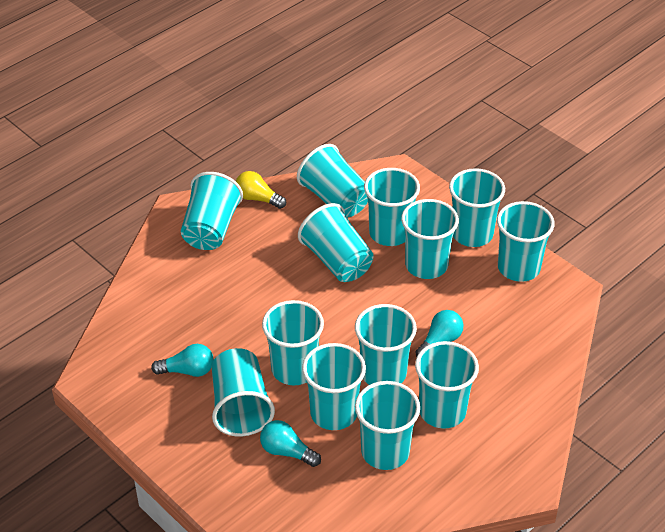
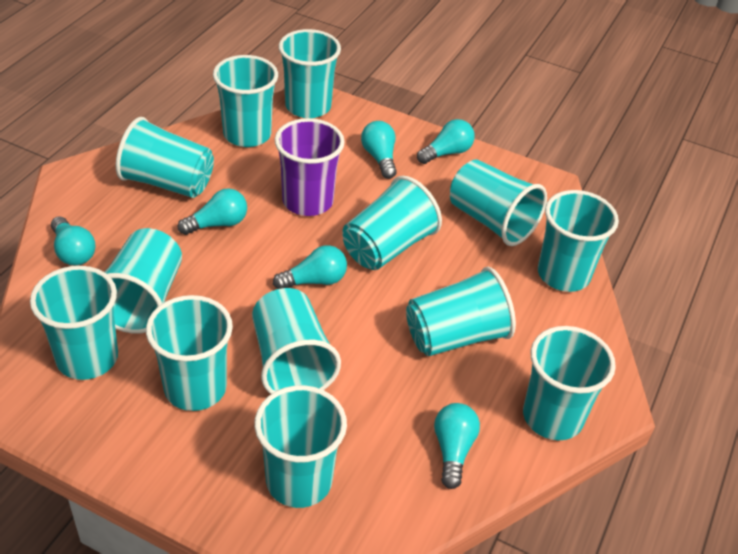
purple cup: 0 -> 1
turquoise light bulb: 3 -> 6
yellow light bulb: 1 -> 0

